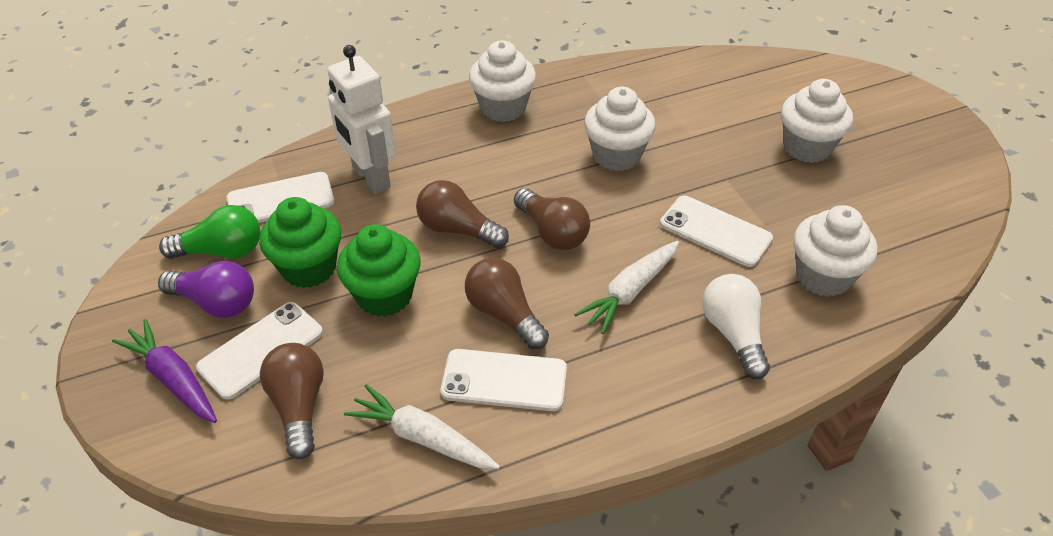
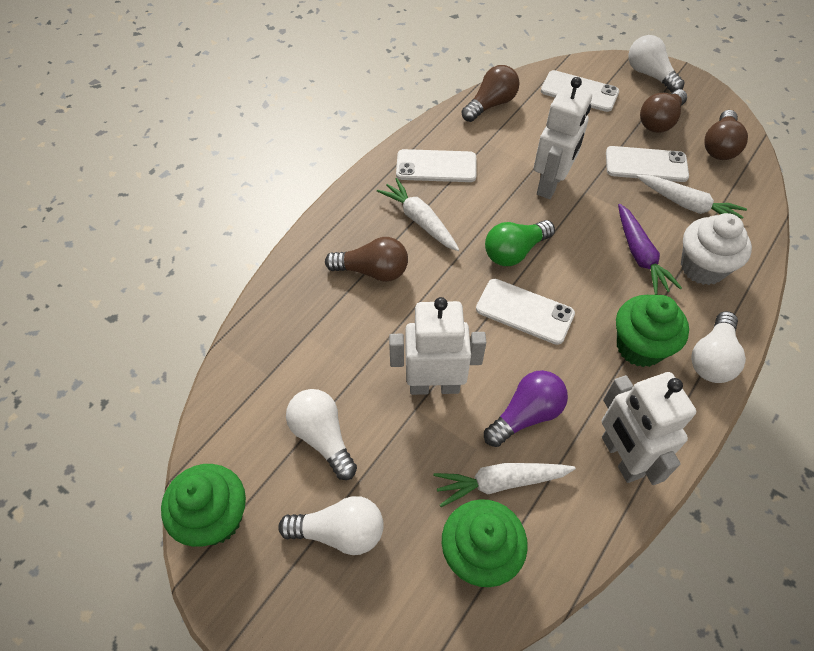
green cupcake: 2 -> 3
white carrot: 2 -> 3
white cupcake: 4 -> 1
white light bulb: 1 -> 4
white robot: 1 -> 3

